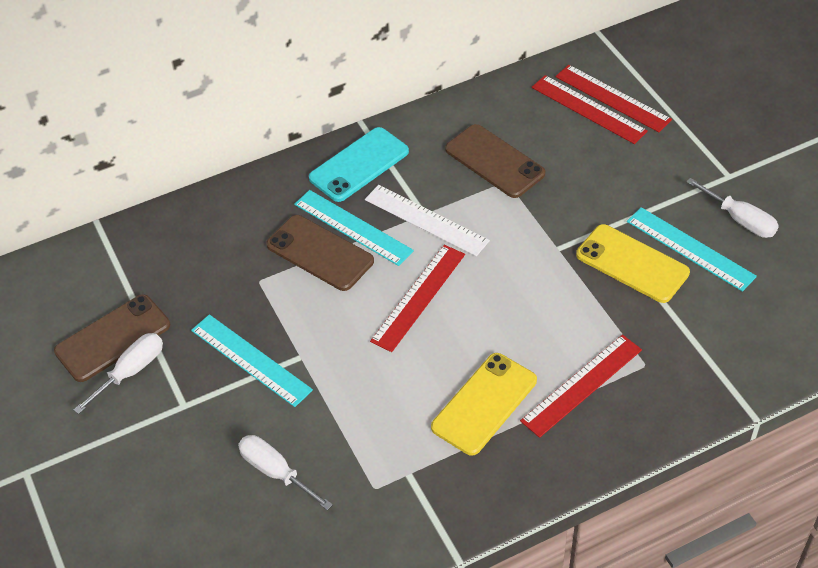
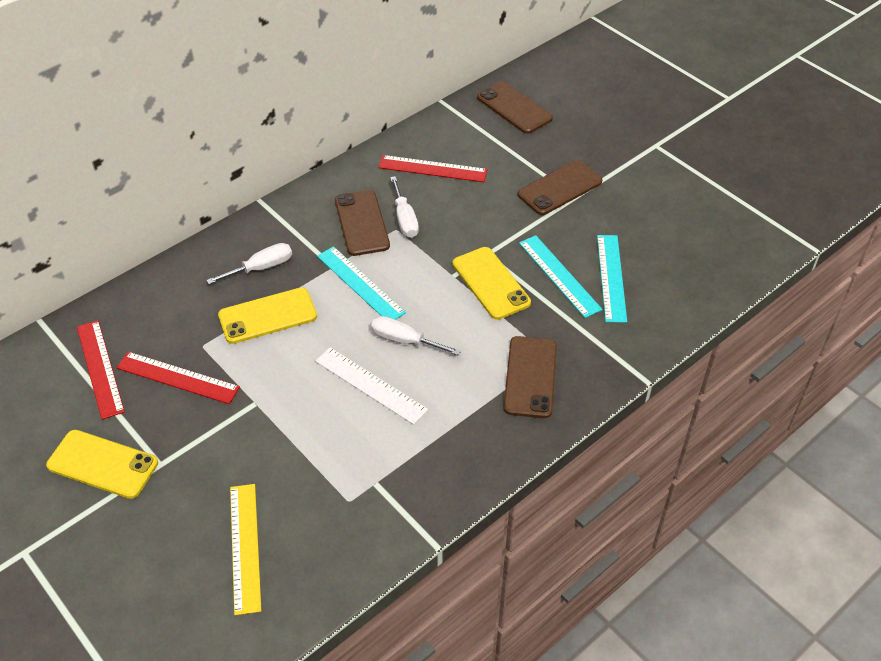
brown phone: 3 -> 4
red ruler: 4 -> 3
turquoise phone: 1 -> 0
yellow phone: 2 -> 3
yellow ruler: 0 -> 1

